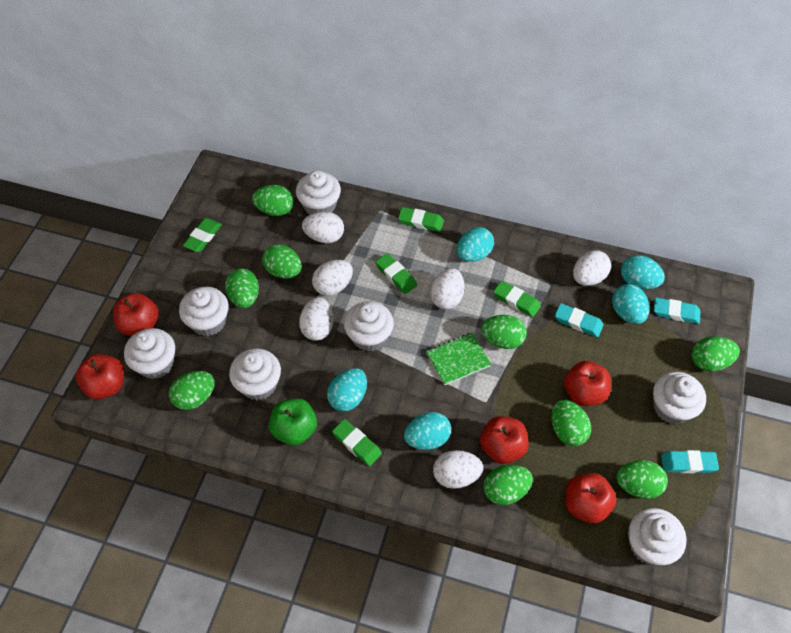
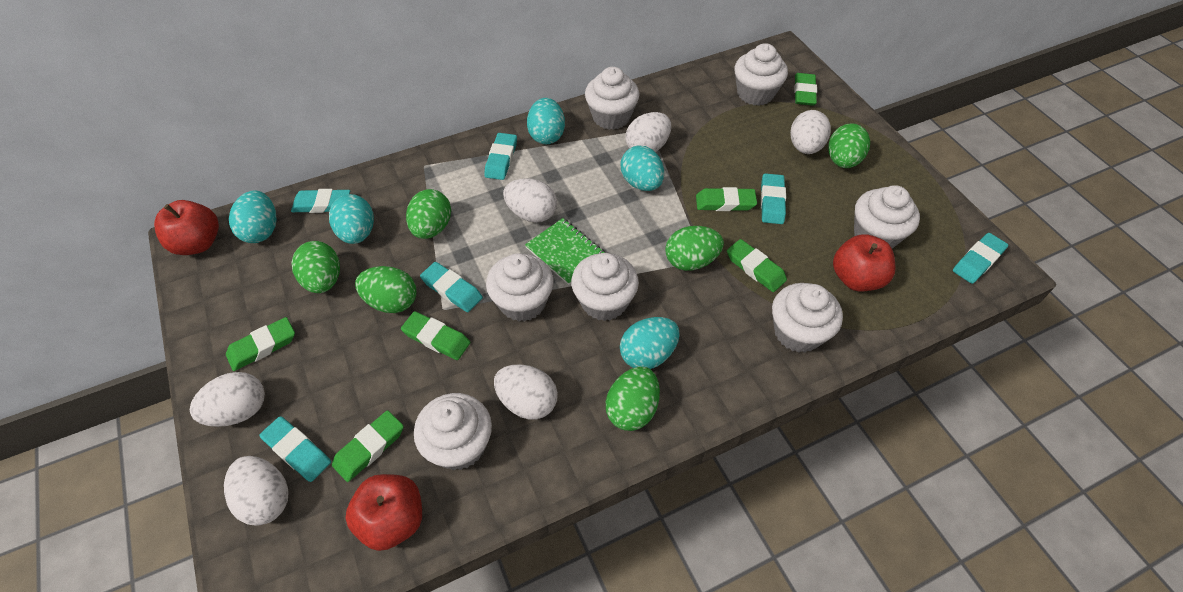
green apple: 1 -> 0
green egg: 9 -> 6
green eraser: 5 -> 6
red apple: 5 -> 3
turquoise eraser: 3 -> 6

